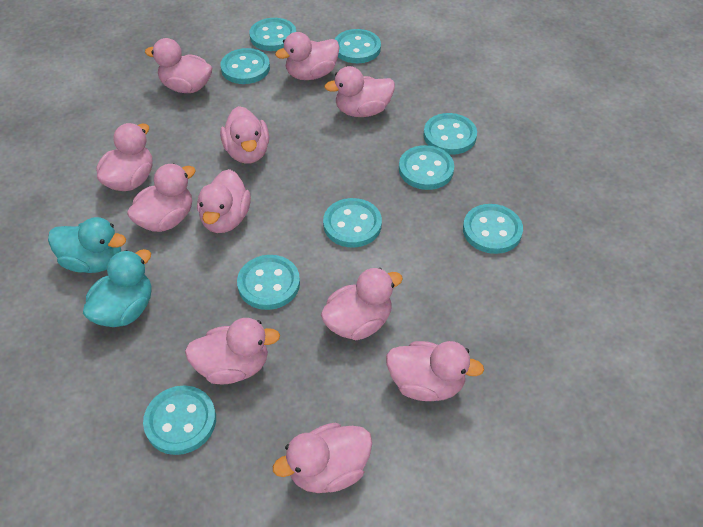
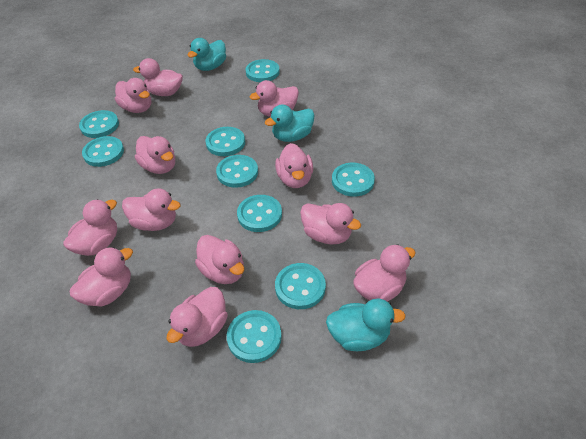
pink duck: 11 -> 12
turquoise duck: 2 -> 3

